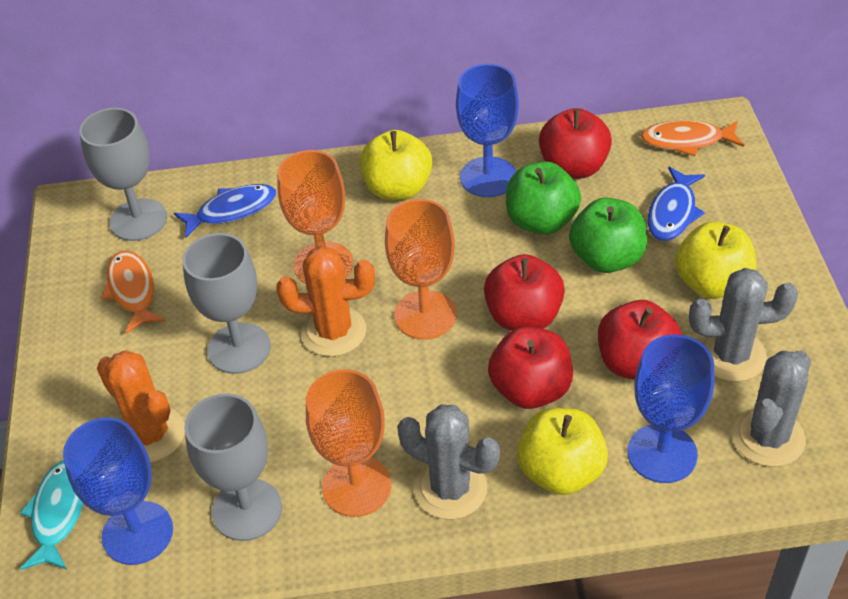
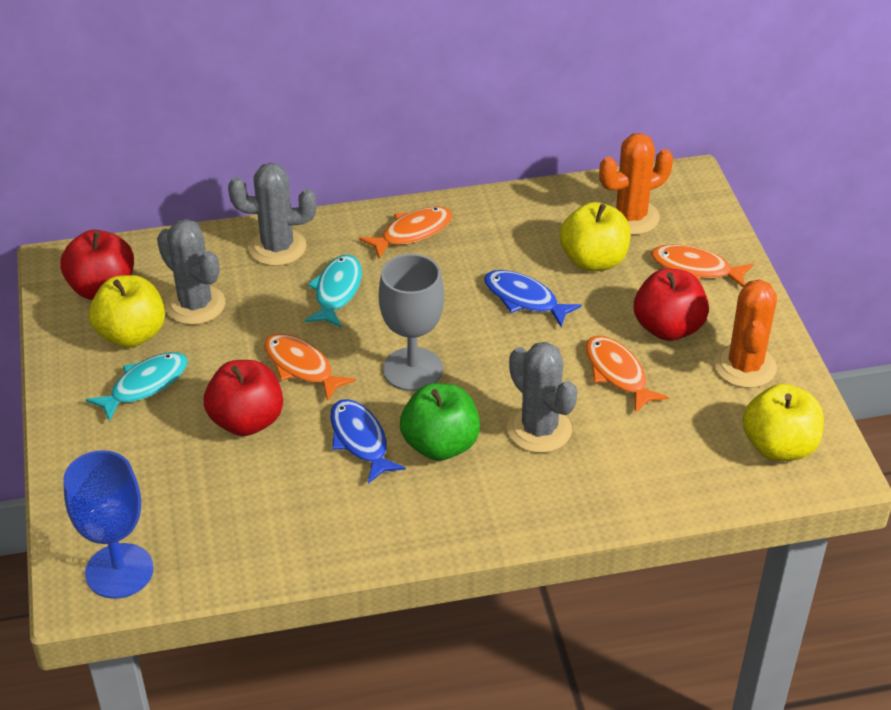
blue goblet: 3 -> 1
green apple: 2 -> 1
grey goblet: 3 -> 1
orange fish: 2 -> 4
orange goblet: 3 -> 0
red apple: 4 -> 3
turquoise fish: 1 -> 2

